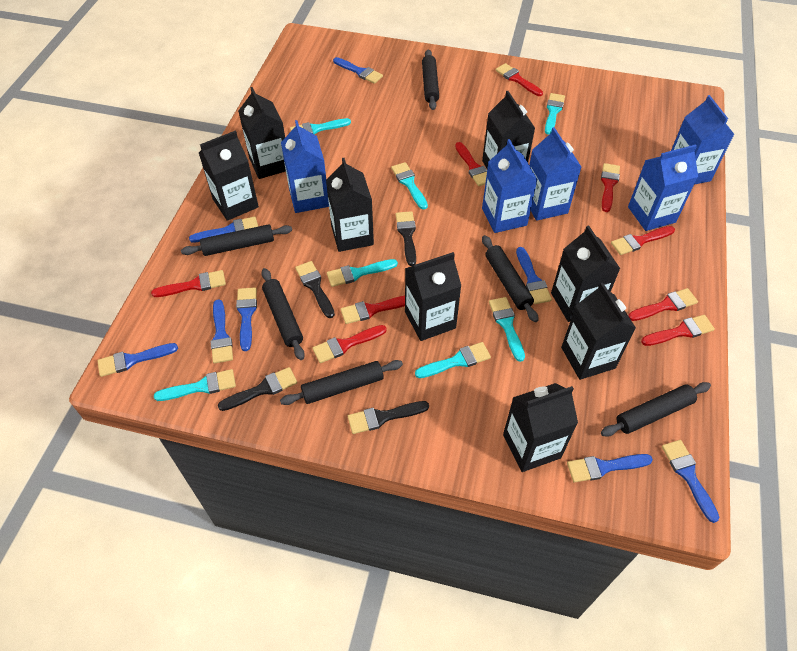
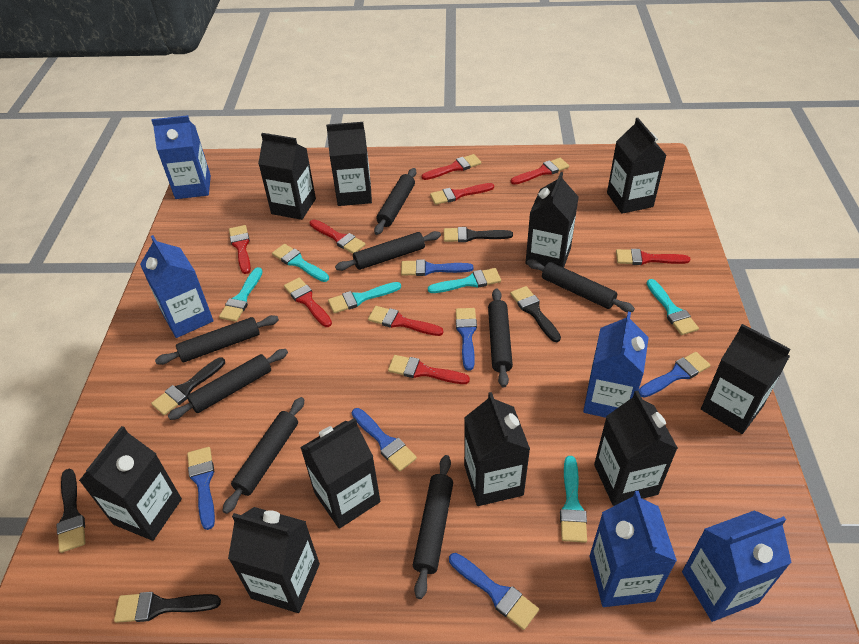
black brush: 4 -> 5
black carton: 8 -> 10
black rolling pin: 6 -> 8
blue brush: 8 -> 6
turquoise brush: 7 -> 6

